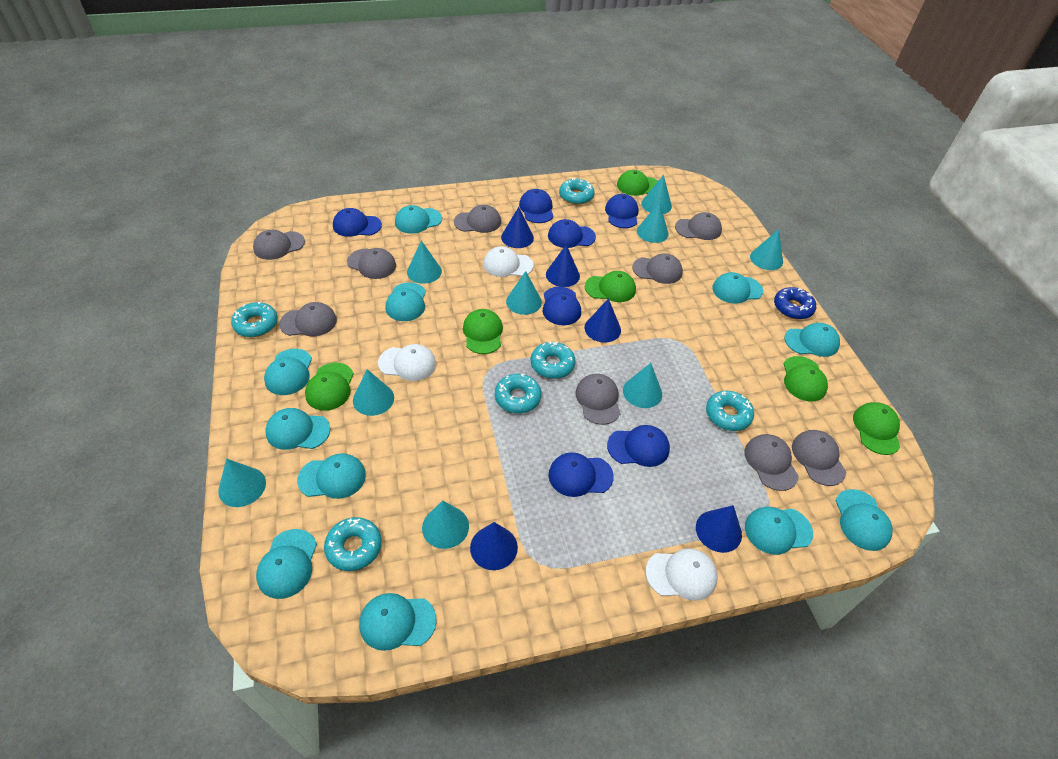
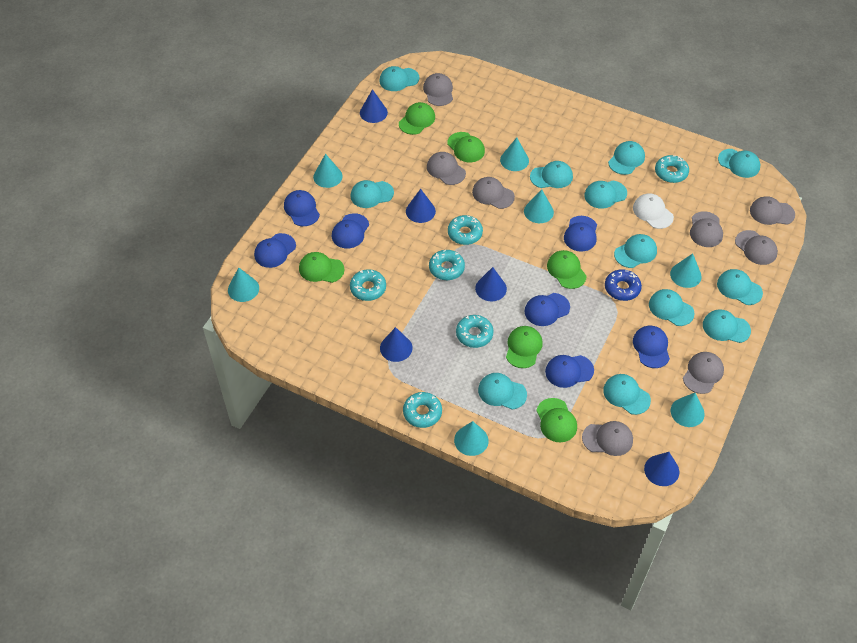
grey cap: 9 -> 8
turquoise cap: 11 -> 12
turquoise cone: 9 -> 7
white cap: 3 -> 1

